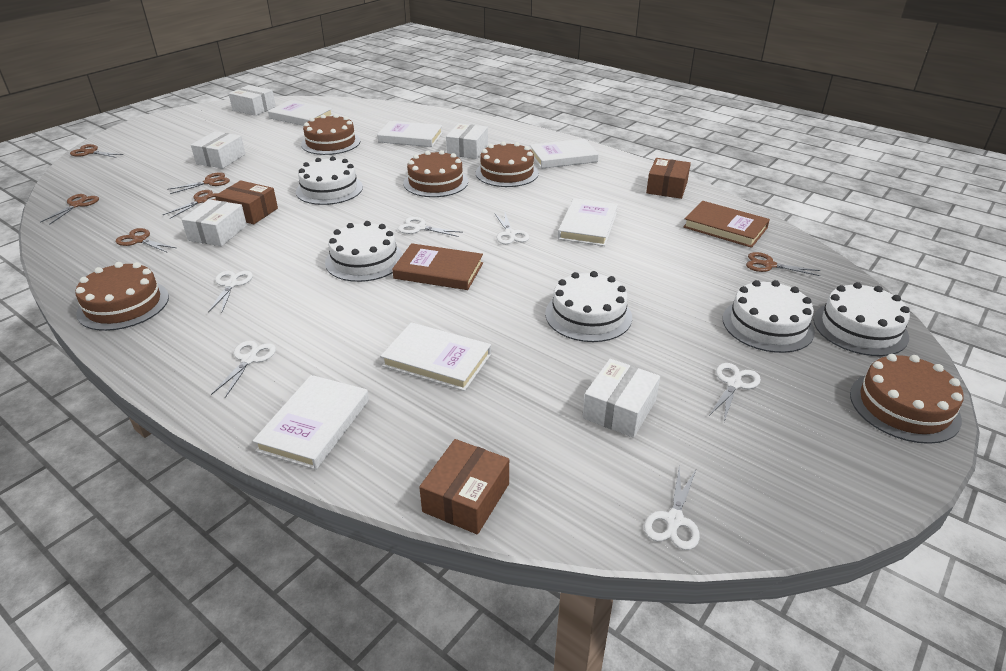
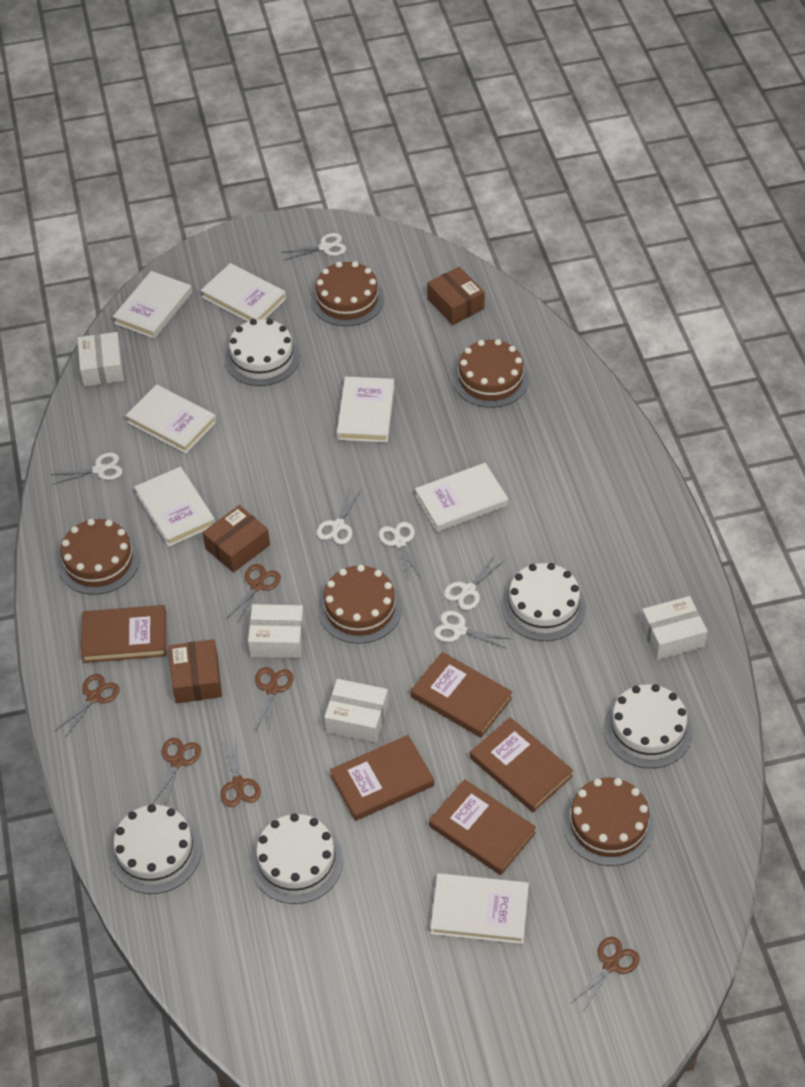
brown book: 2 -> 5
white book: 6 -> 7
white box: 5 -> 4

